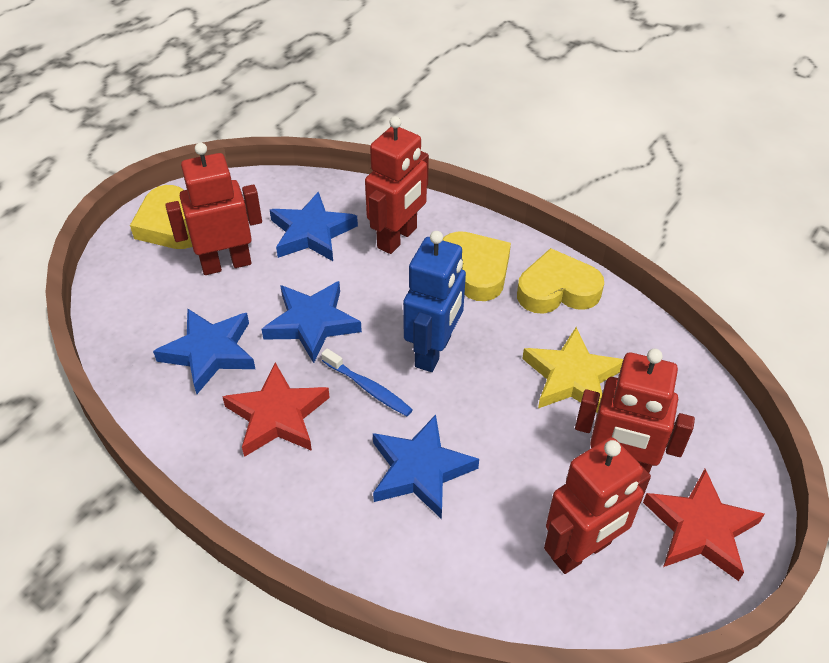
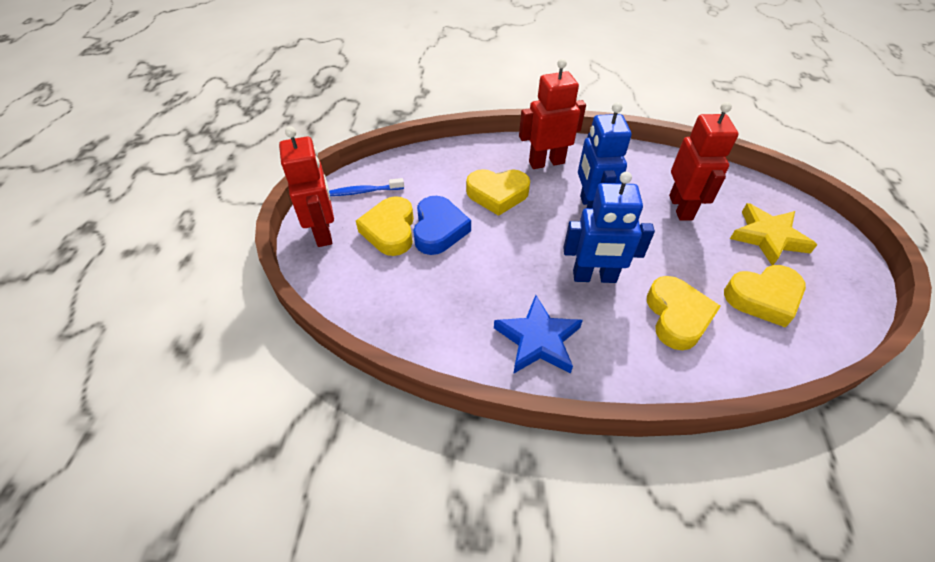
blue heart: 0 -> 1
blue robot: 1 -> 2
blue star: 4 -> 1
red robot: 4 -> 3
red star: 2 -> 0
yellow heart: 3 -> 4

